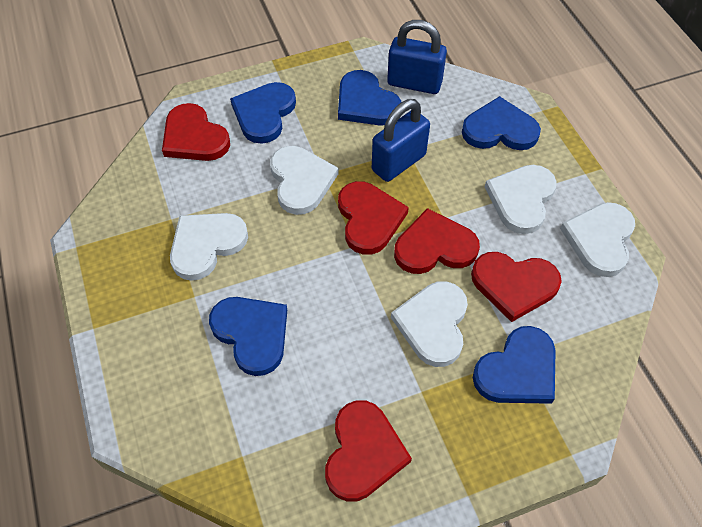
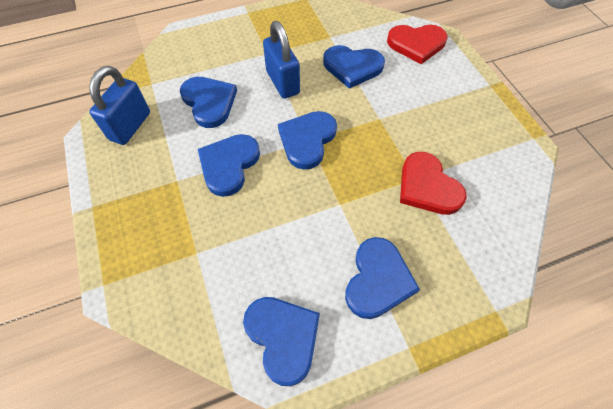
blue heart: 5 -> 6
red heart: 5 -> 2
white heart: 5 -> 0

